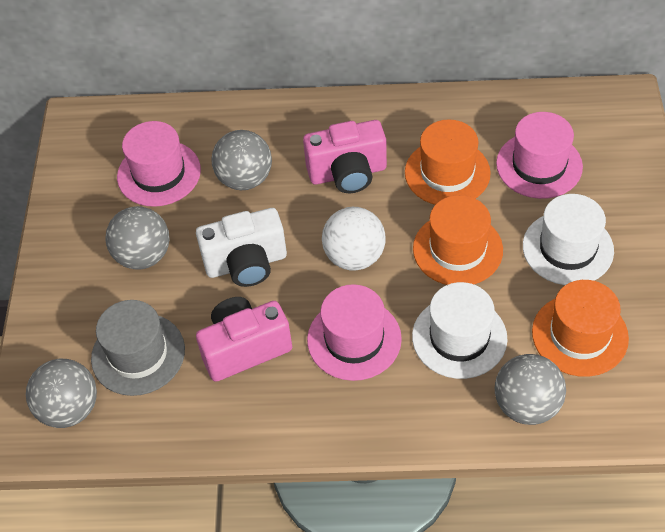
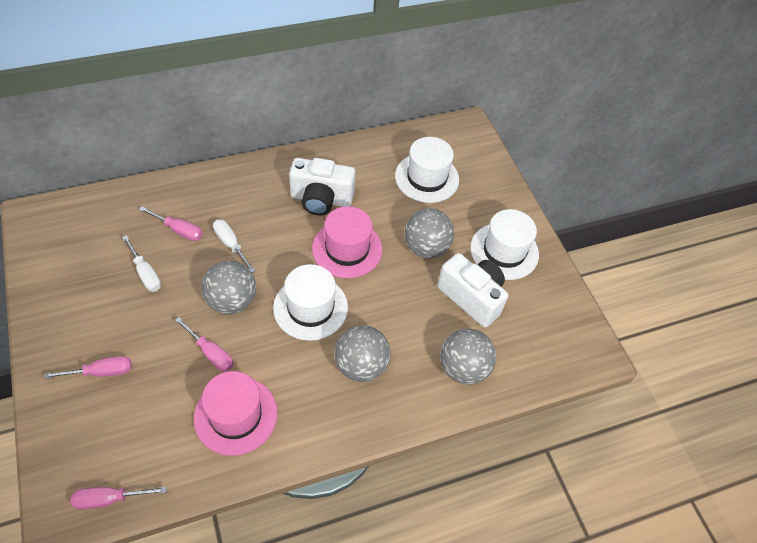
grey hat: 1 -> 0
orange hat: 3 -> 0
pink camera: 2 -> 0
pink hat: 3 -> 2
pink screwdriver: 0 -> 4
white ball: 1 -> 0
white camera: 1 -> 2
white hat: 2 -> 3
white screwdriver: 0 -> 2

